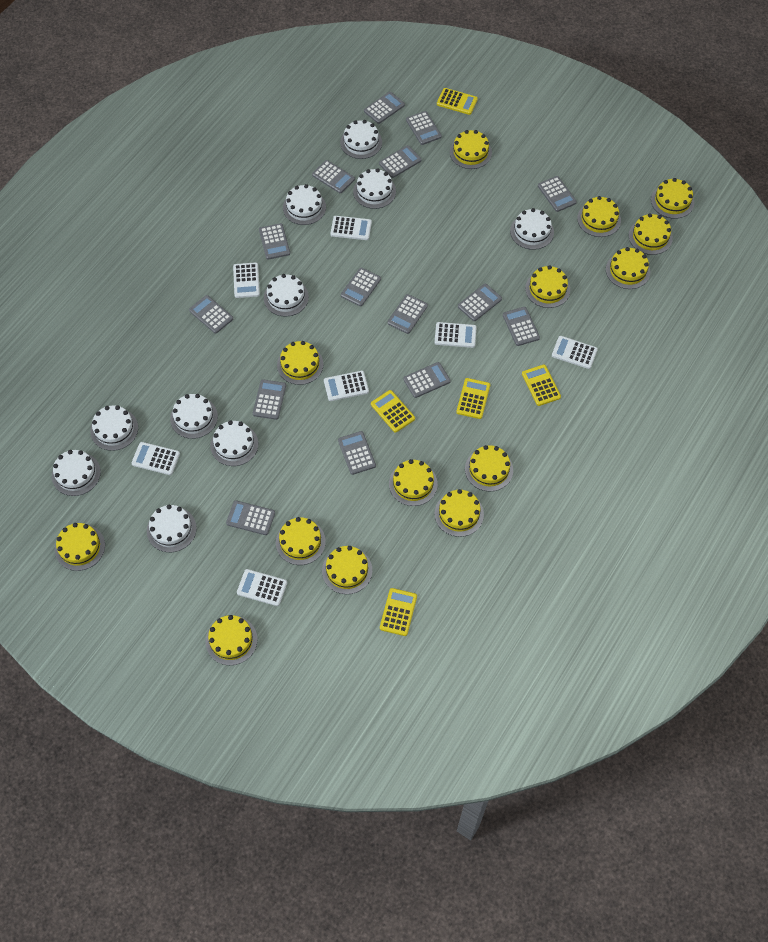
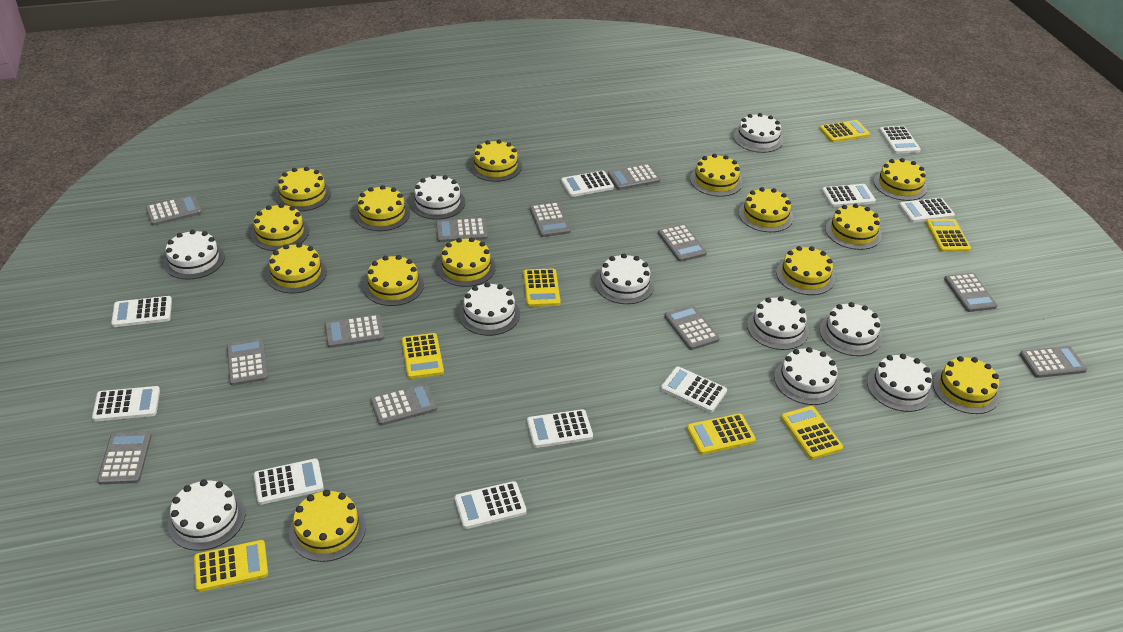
grey calculator: 15 -> 12
white calculator: 7 -> 10
yellow calculator: 5 -> 7

